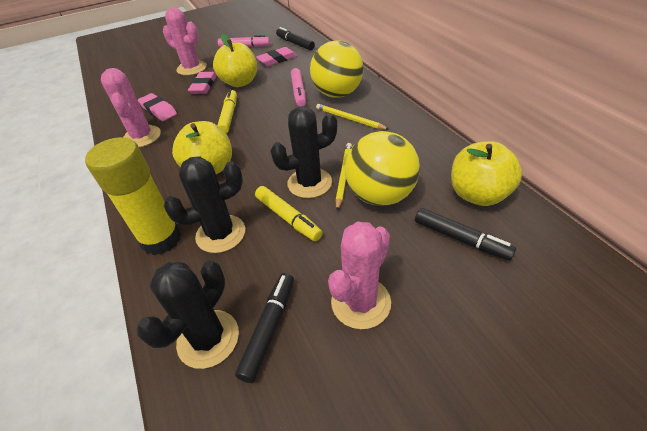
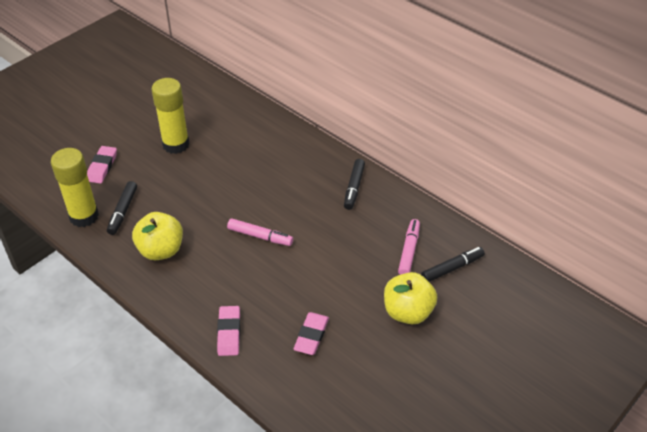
black cactus: 3 -> 0
pink cactus: 3 -> 0
yellow apple: 3 -> 2
yellow ball: 2 -> 0
yellow glue stick: 1 -> 2
yellow marker: 2 -> 0
yellow pencil: 2 -> 0

